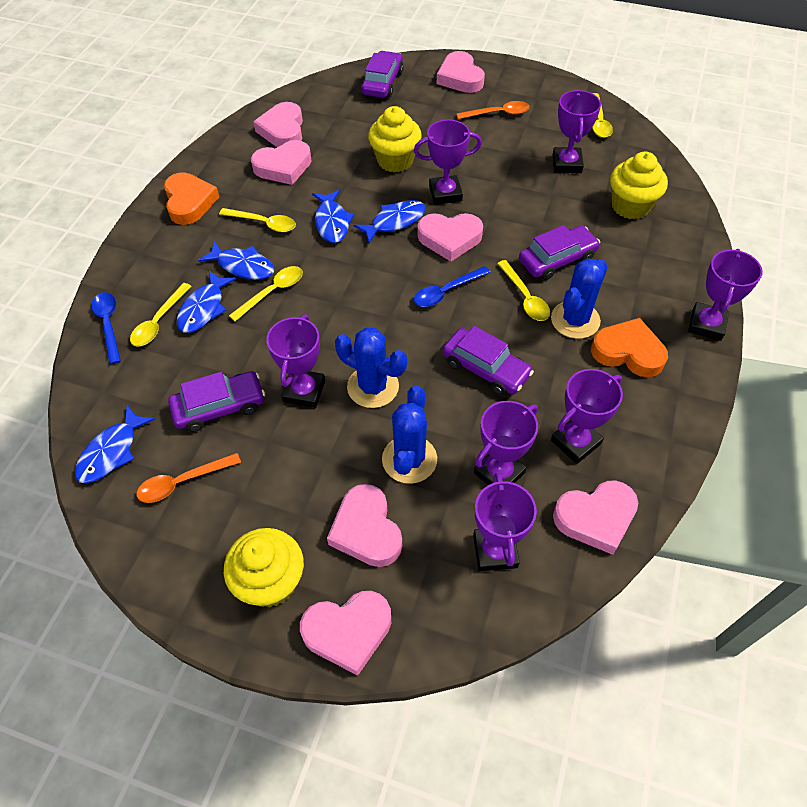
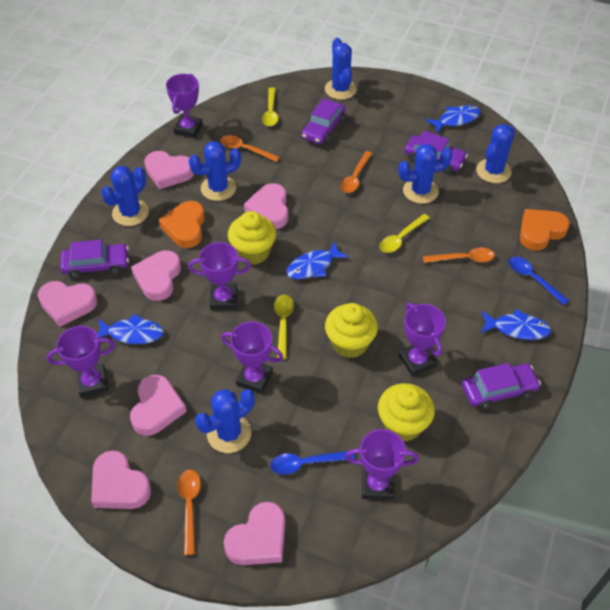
blue cactus: 3 -> 6
blue fish: 5 -> 4
orange spoon: 2 -> 4
purple trophy: 7 -> 6
yellow spoon: 5 -> 3

